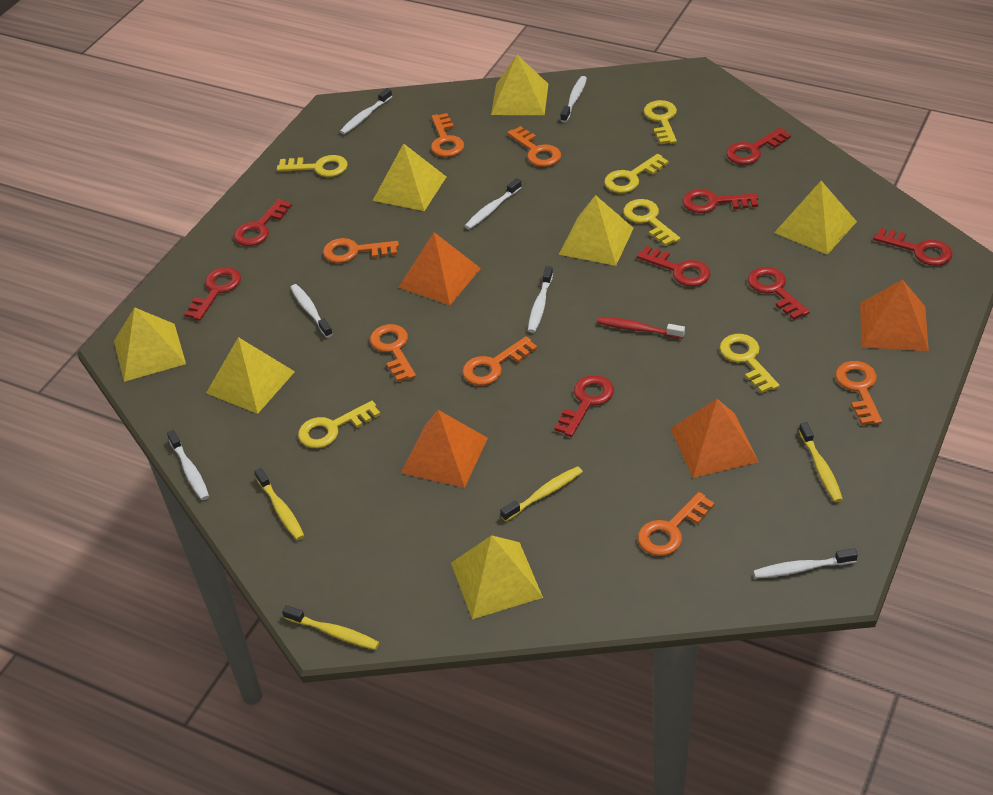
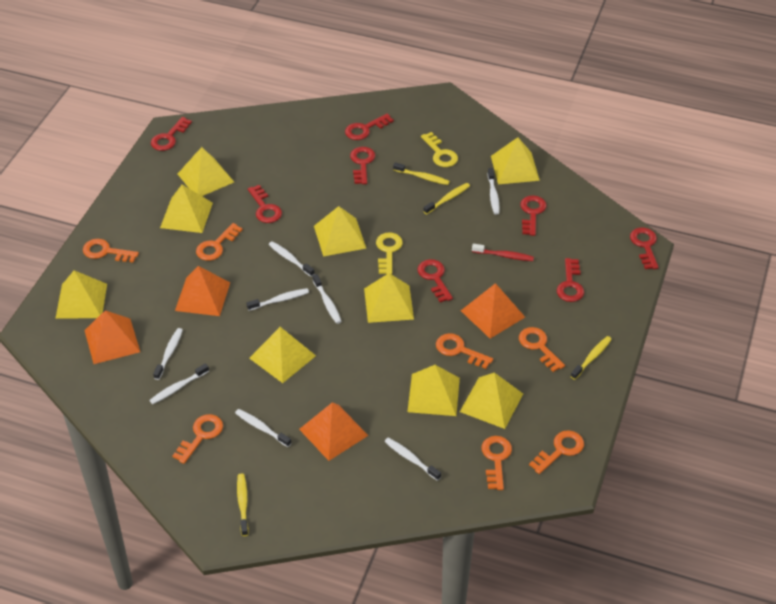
white toothbrush: 7 -> 8
yellow key: 6 -> 2
yellow pyramid: 7 -> 9

